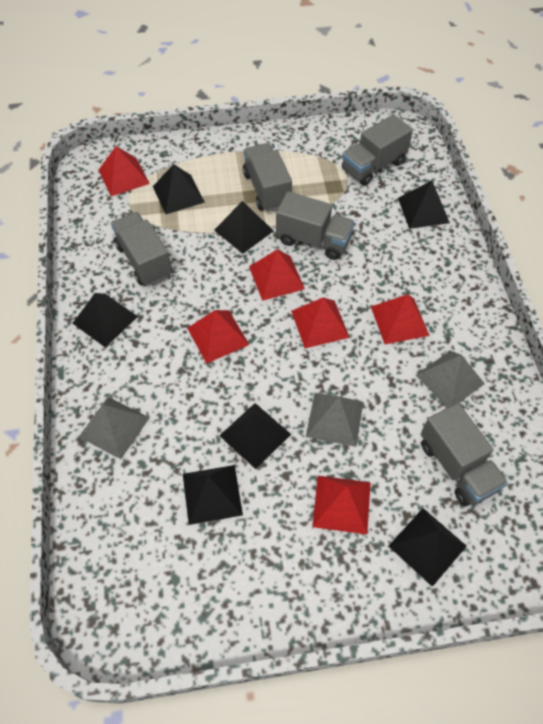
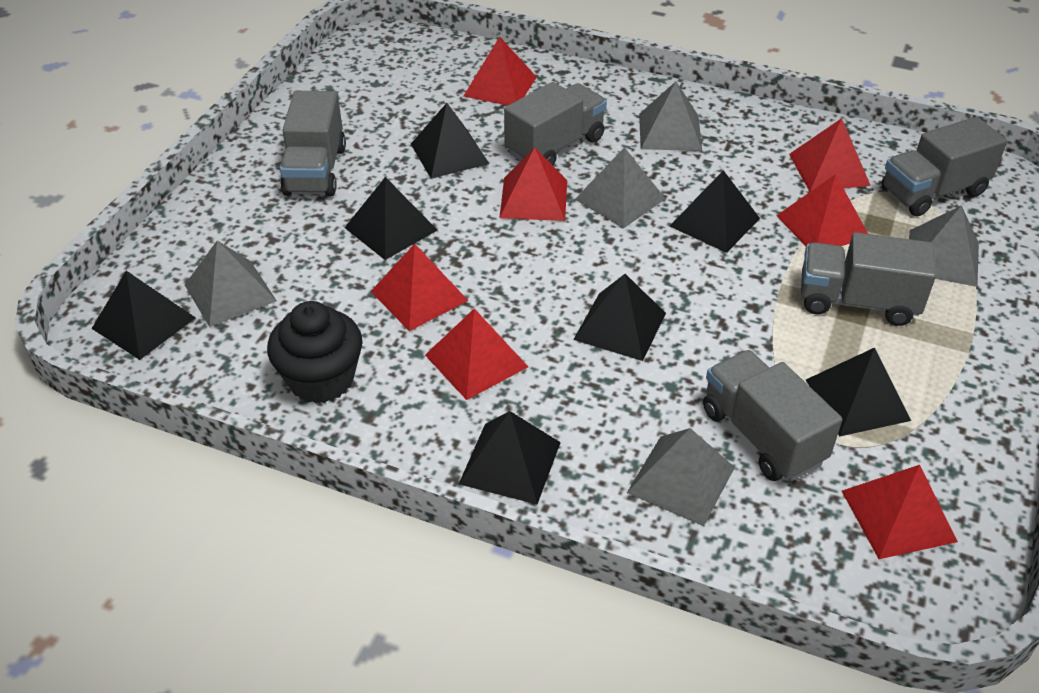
black cupcake: 0 -> 1
grey pyramid: 3 -> 5
red pyramid: 6 -> 7

